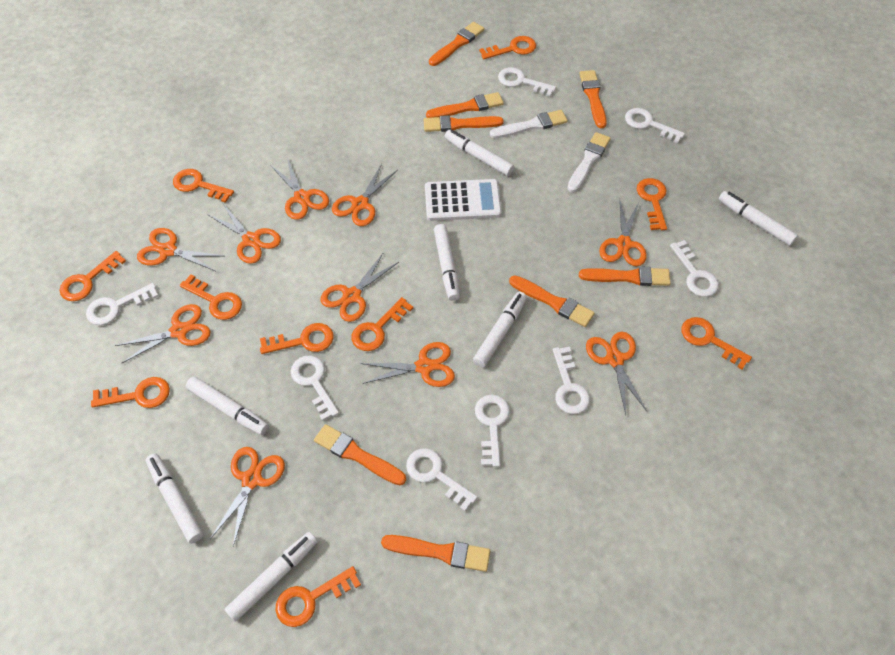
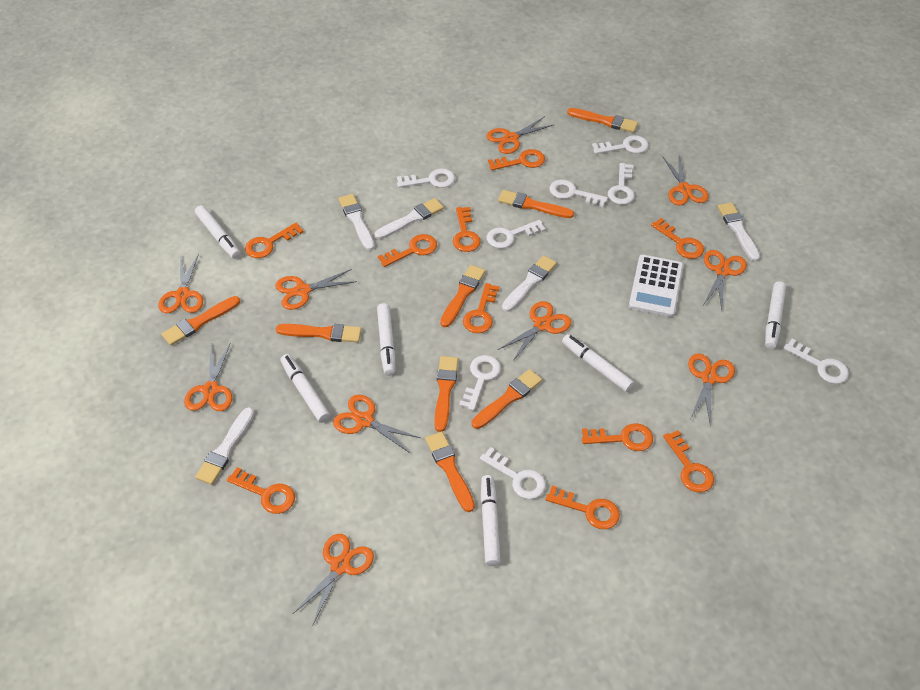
white brush: 2 -> 5
white marker: 7 -> 6

